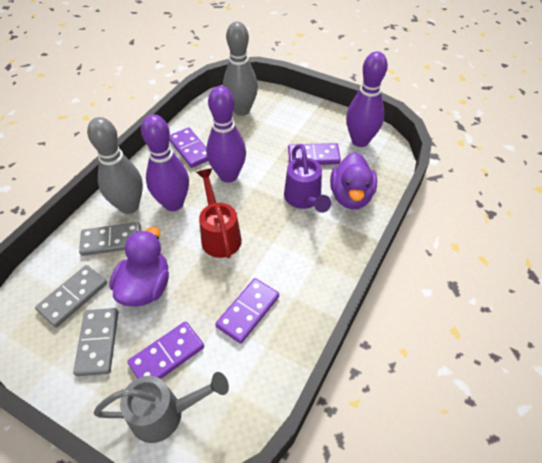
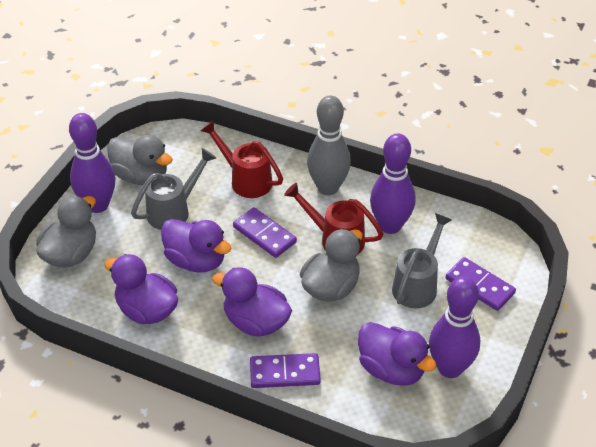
grey bowling pin: 2 -> 1
grey domino: 3 -> 0
grey duck: 0 -> 3
grey watering can: 1 -> 2
purple domino: 4 -> 3
purple duck: 2 -> 4
purple watering can: 1 -> 0
red watering can: 1 -> 2

